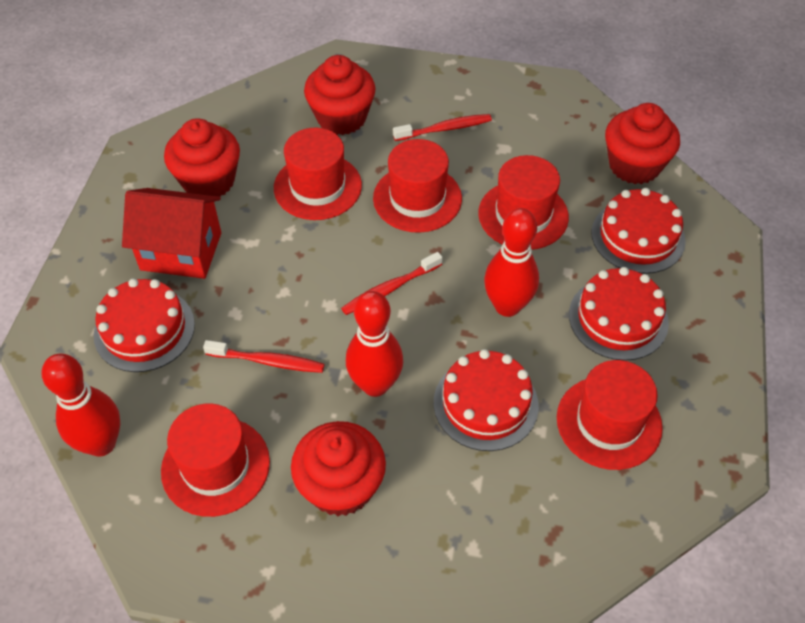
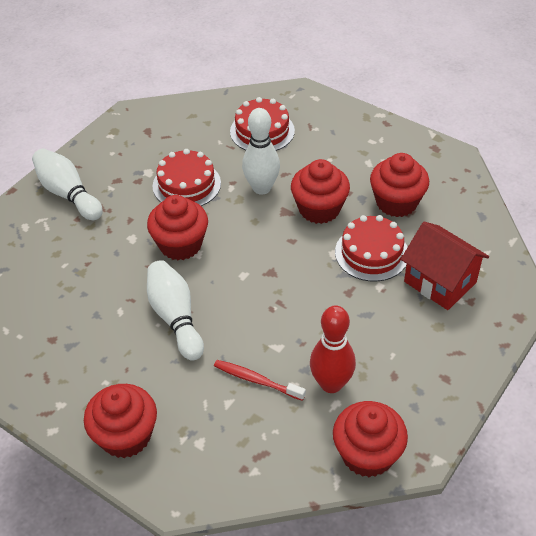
red bowling pin: 3 -> 1
red cake: 4 -> 3
red cupcake: 4 -> 5
red hat: 5 -> 0
red toothbrush: 3 -> 1
white bowling pin: 0 -> 3

